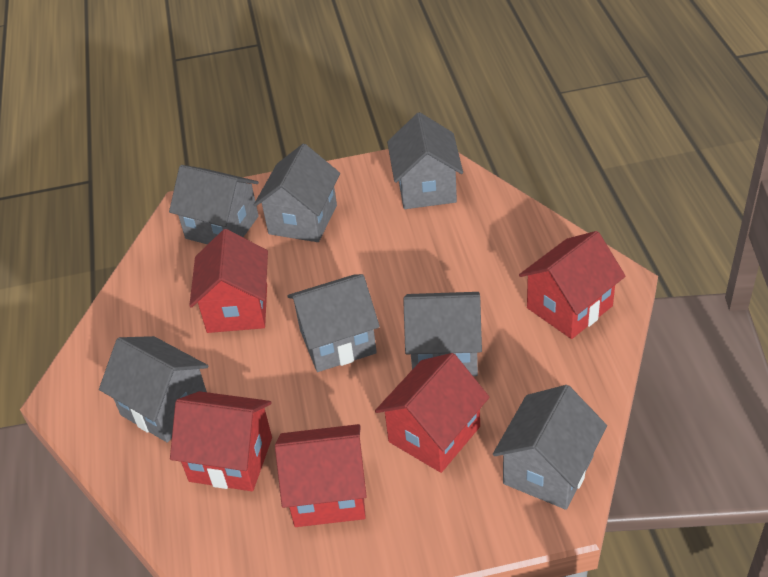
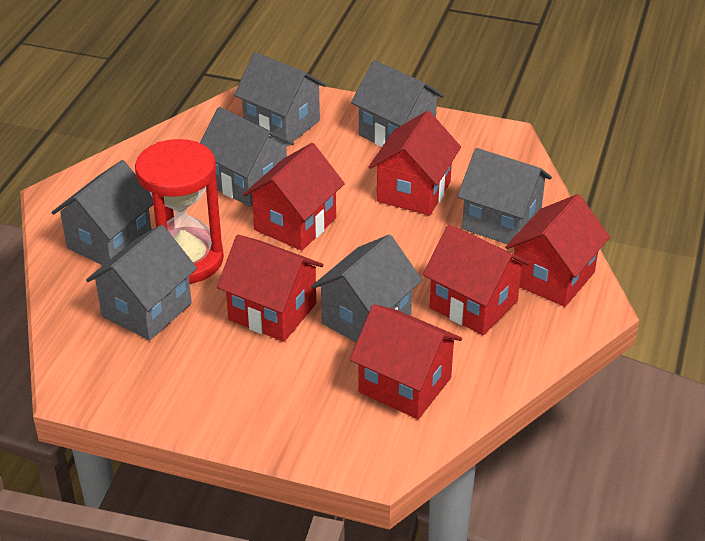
red hourglass: 0 -> 1
red house: 5 -> 6

